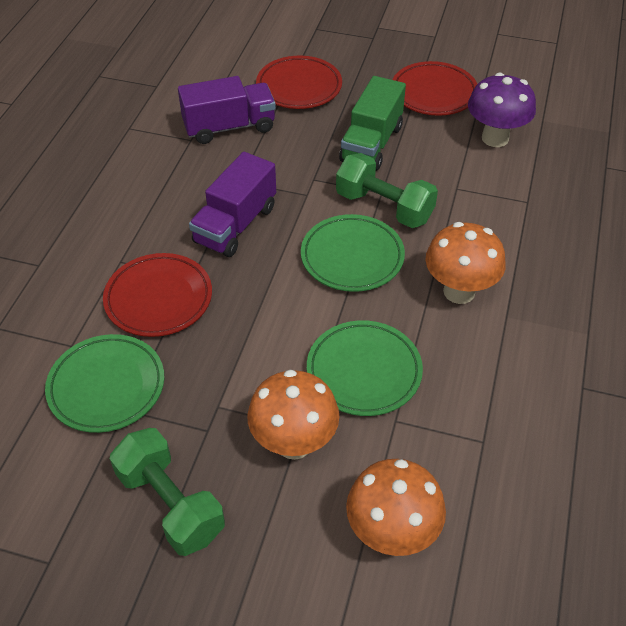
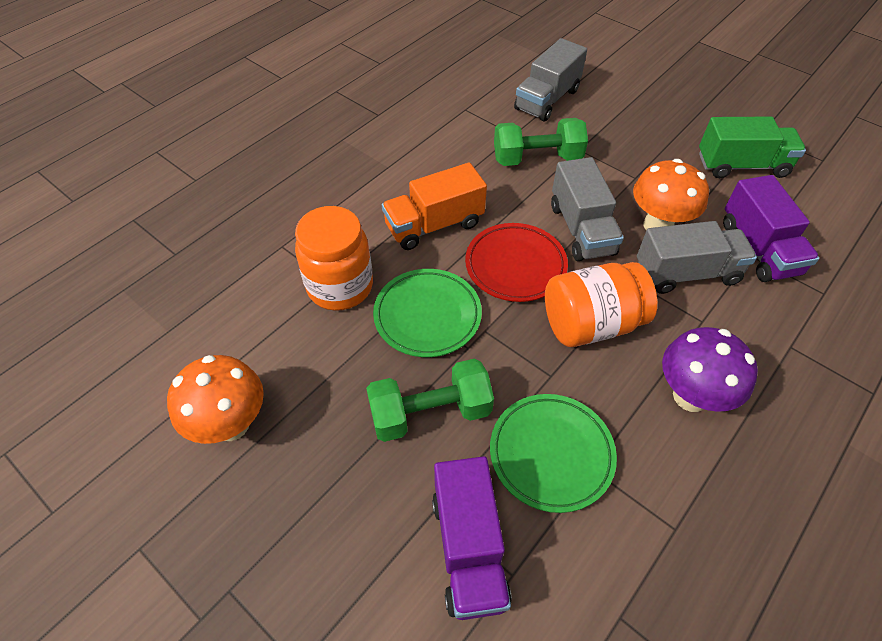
green plate: 3 -> 2
grey truck: 0 -> 3
orange jar: 0 -> 2
orange mushroom: 3 -> 2
orange truck: 0 -> 1
red plate: 3 -> 1

